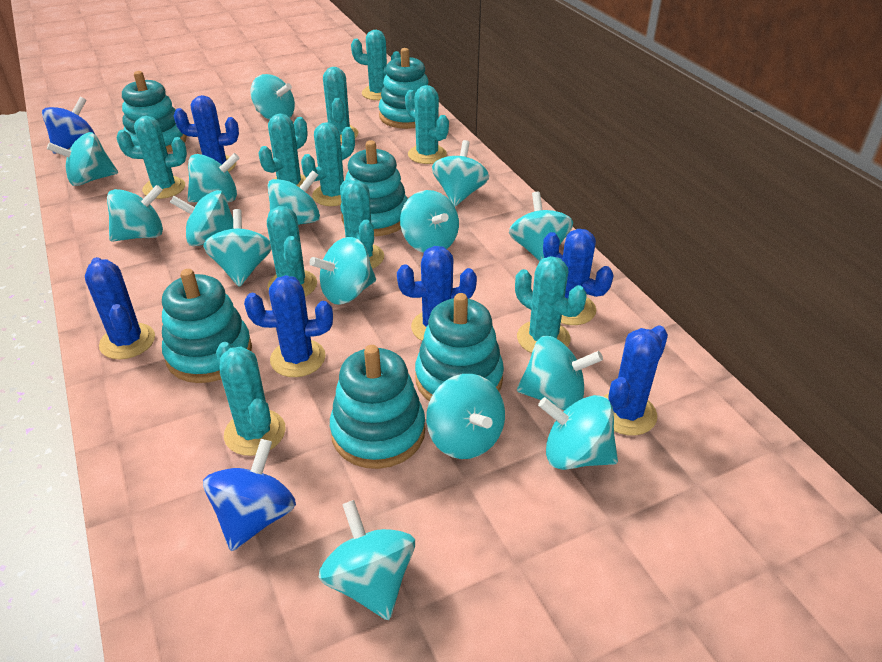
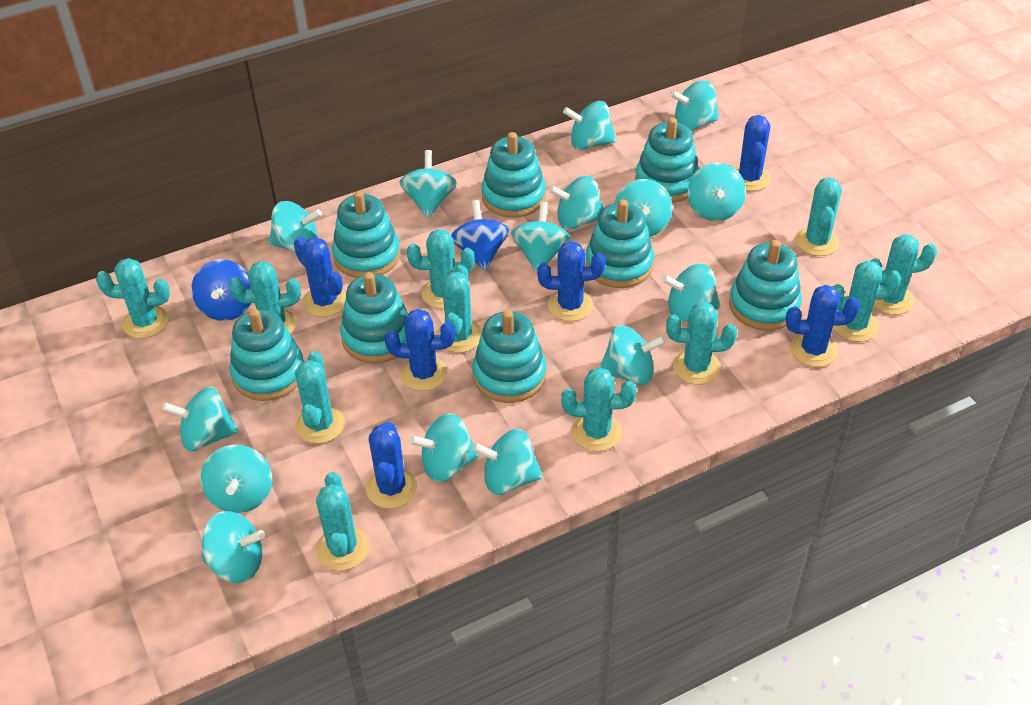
turquoise cactus: 10 -> 11
turquoise stacking toy: 6 -> 8

